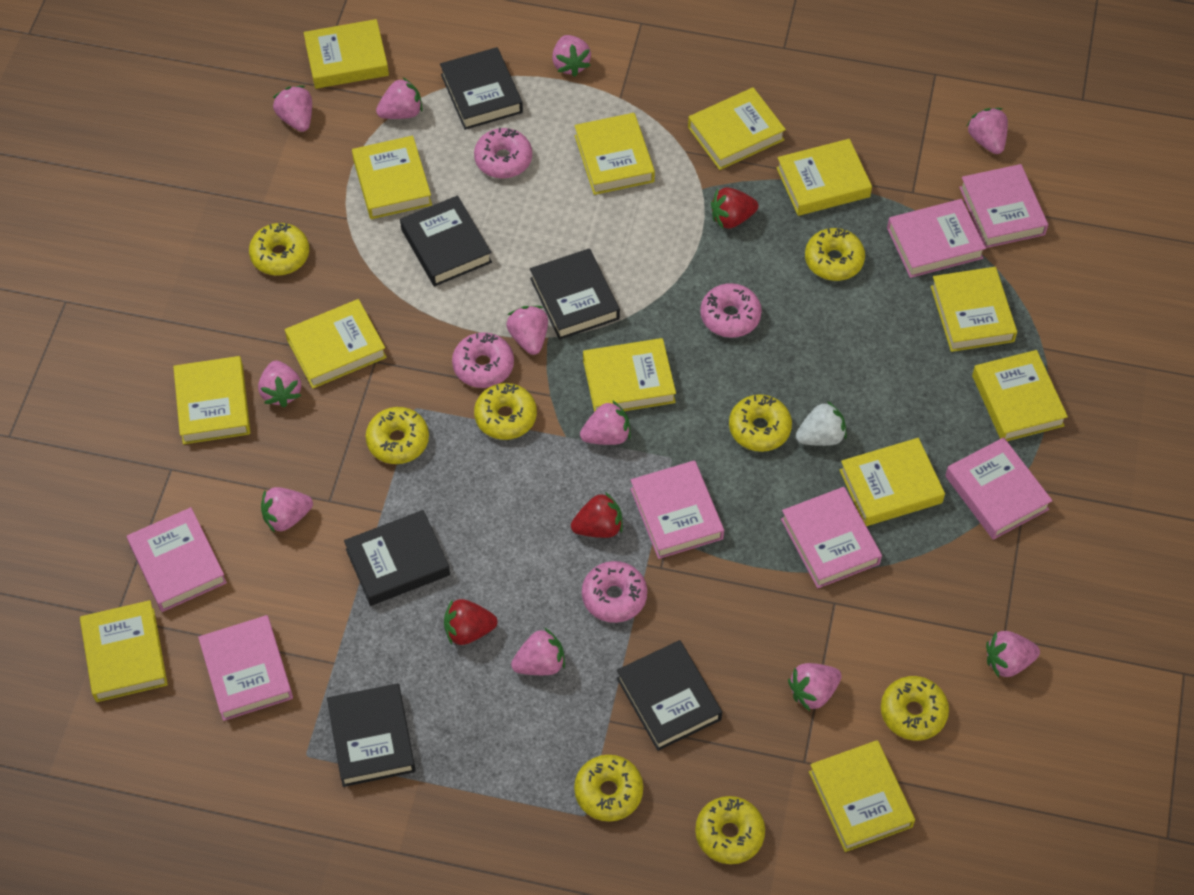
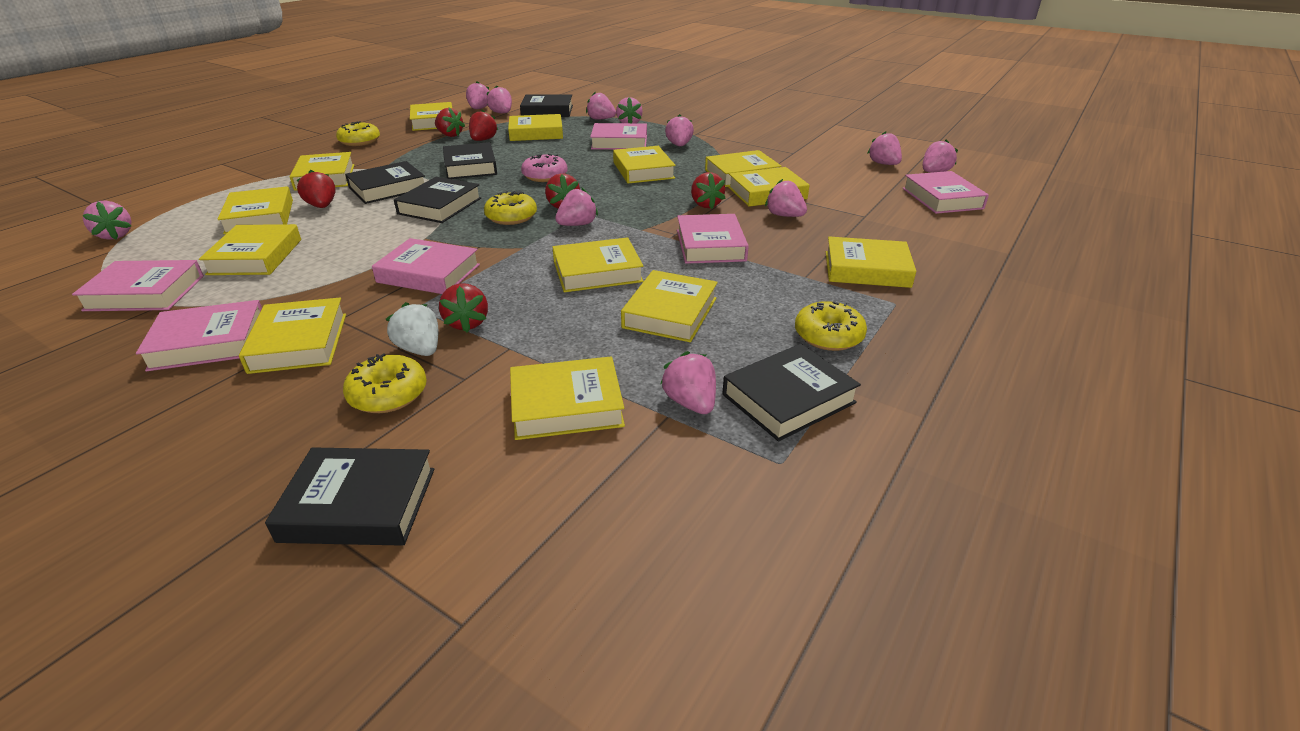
pink book: 7 -> 6
pink donut: 4 -> 1
red strawberry: 3 -> 6
yellow donut: 8 -> 4

